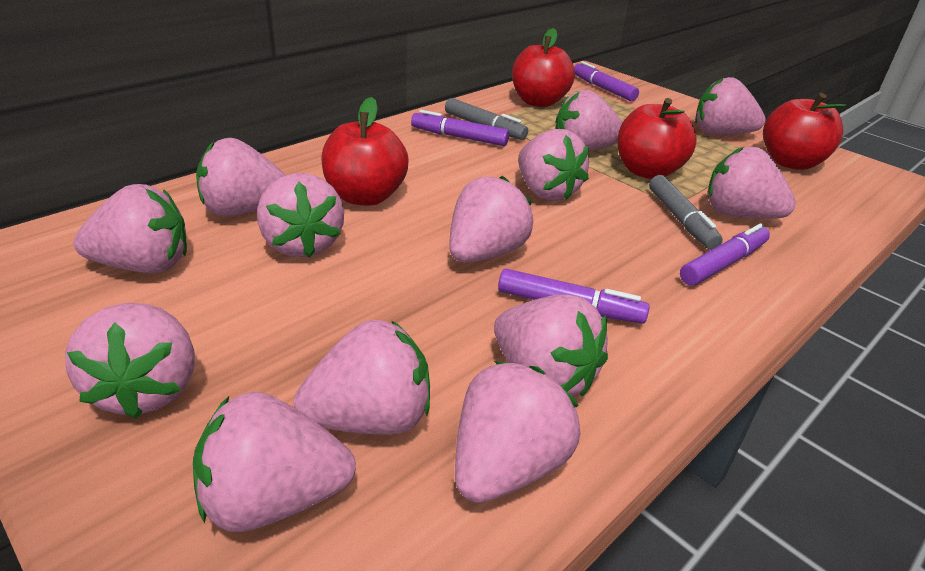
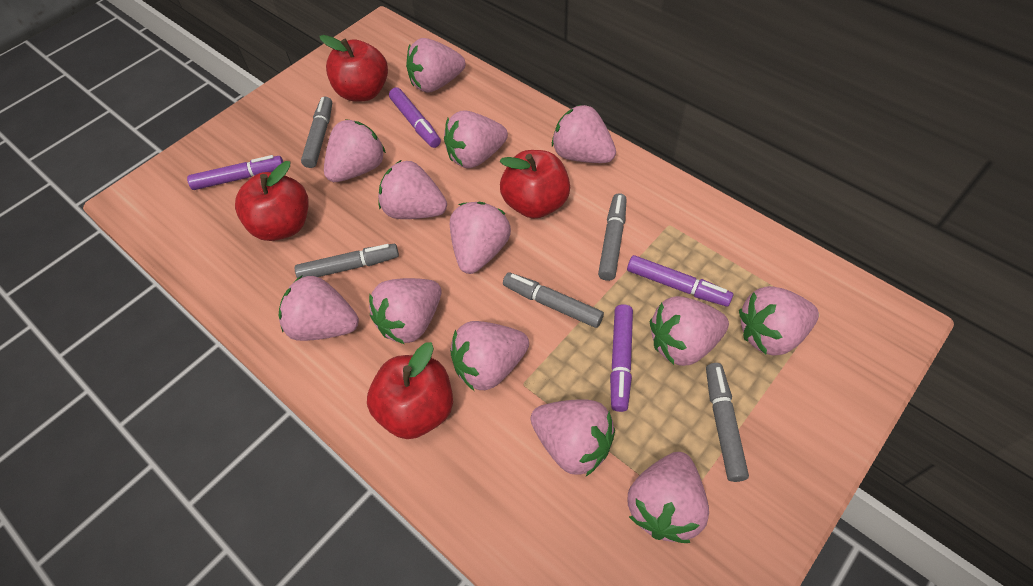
grey marker: 2 -> 5

